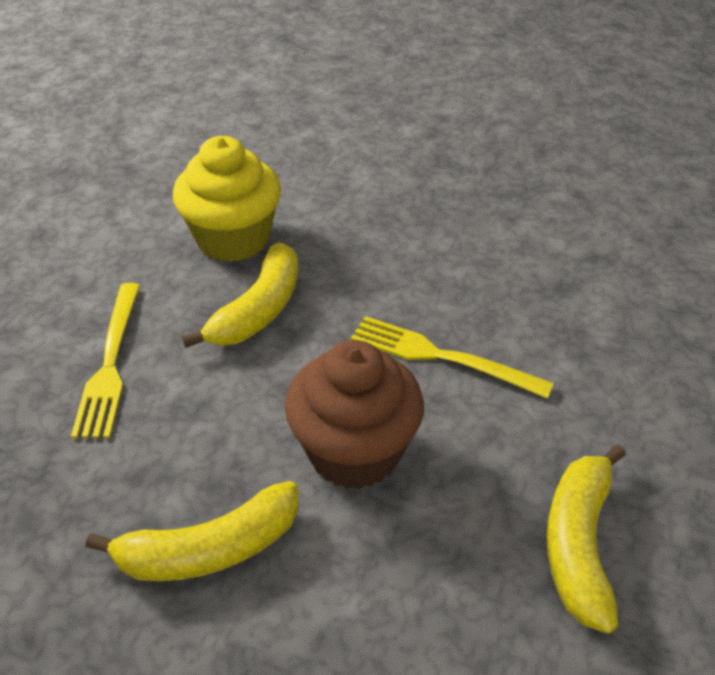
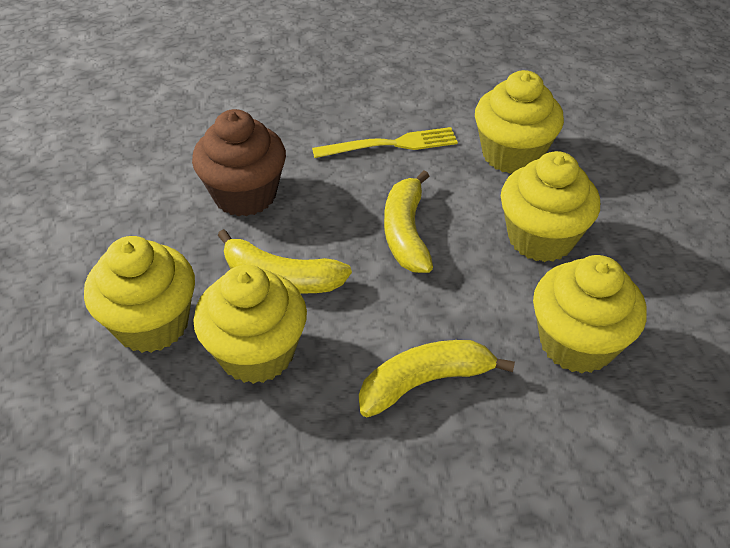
yellow cupcake: 1 -> 5
yellow fork: 2 -> 1

